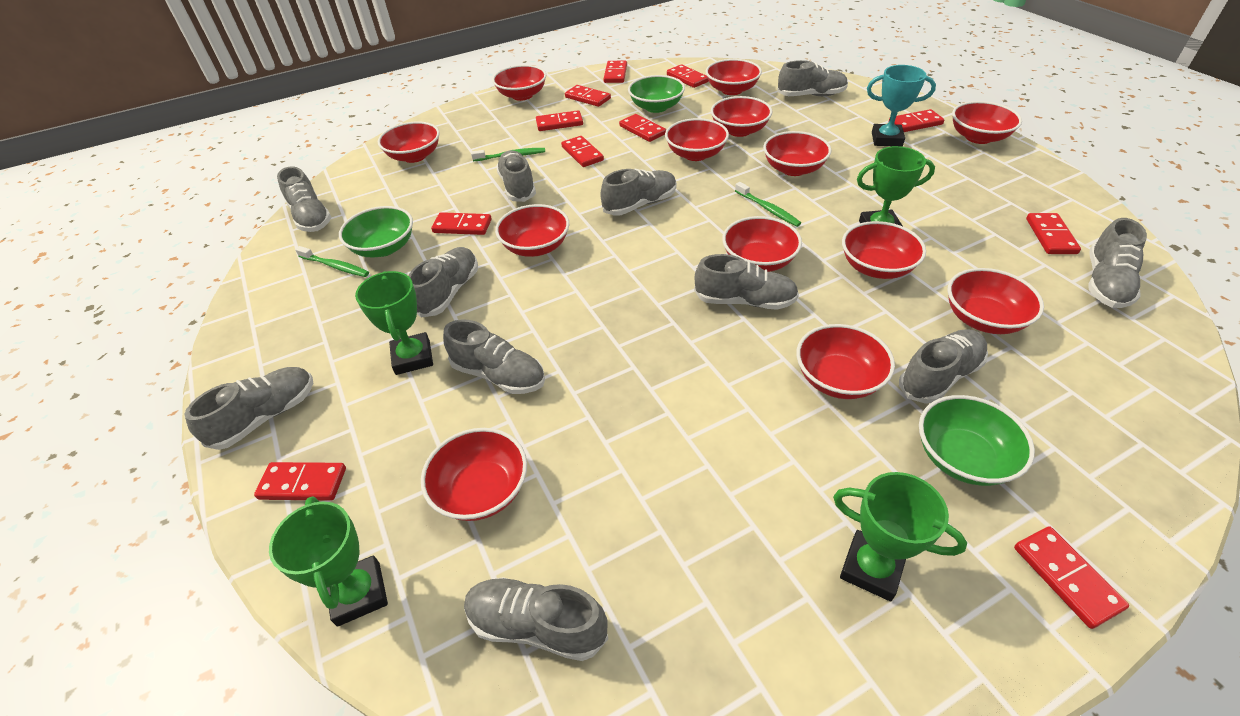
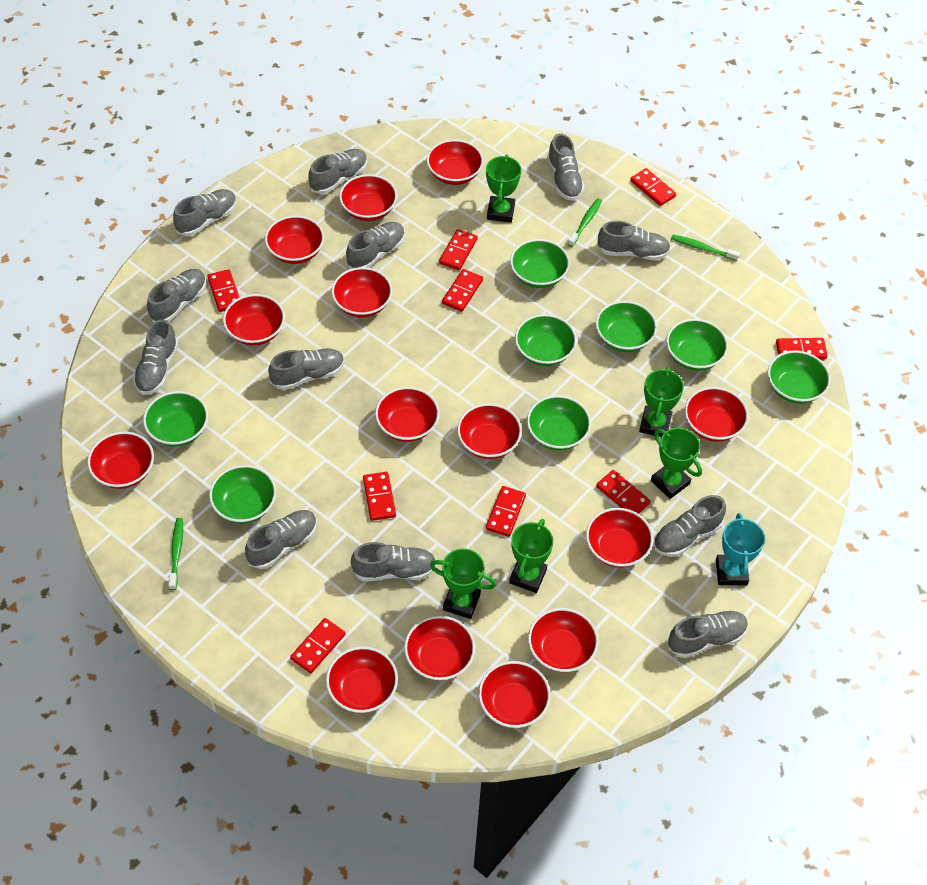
green bowl: 3 -> 8
green trophy: 4 -> 5
grey shoe: 11 -> 12
red bowl: 13 -> 14
red domino: 11 -> 9

